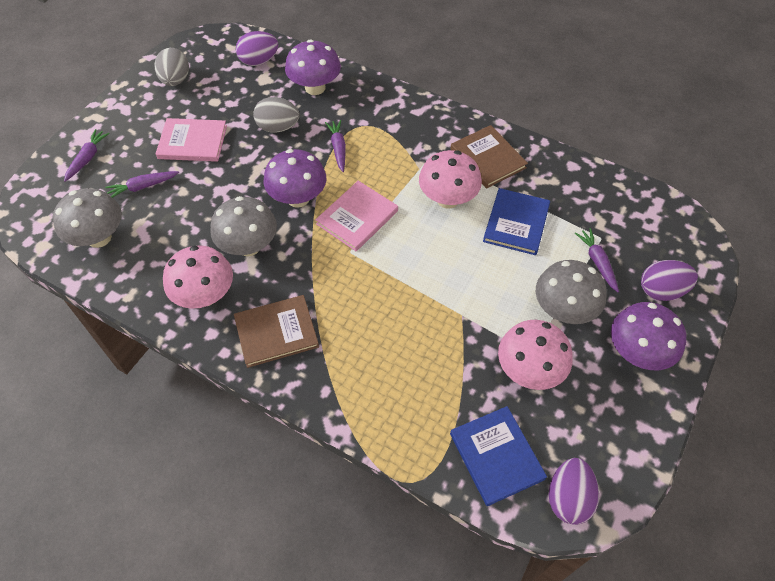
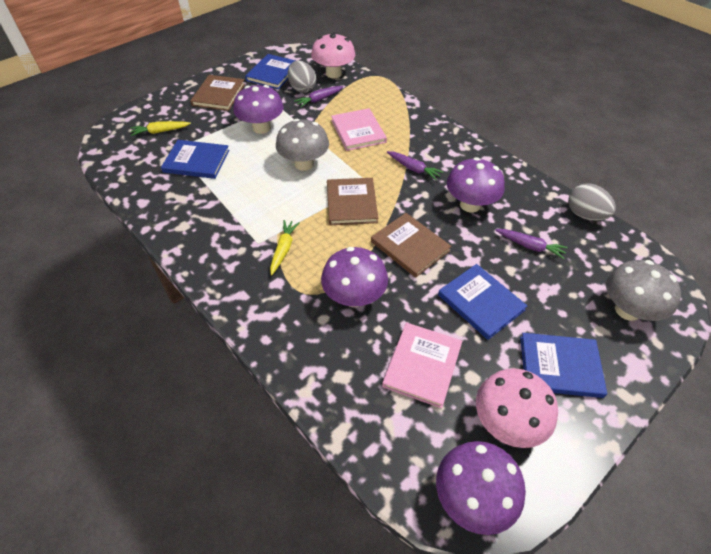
blue book: 2 -> 4
brown book: 2 -> 3
grey mushroom: 3 -> 2
pink mushroom: 3 -> 2
purple carrot: 4 -> 3
purple egg: 3 -> 0
purple mushroom: 3 -> 4
yellow carrot: 0 -> 2

